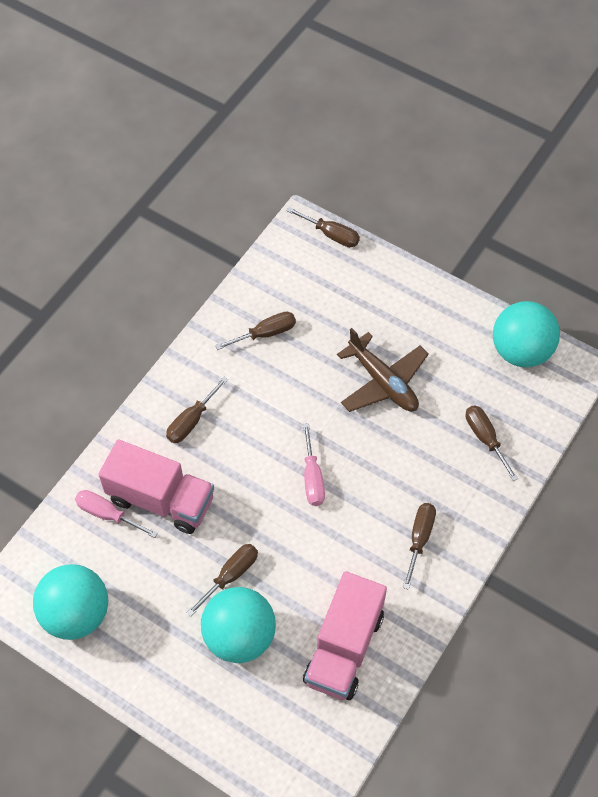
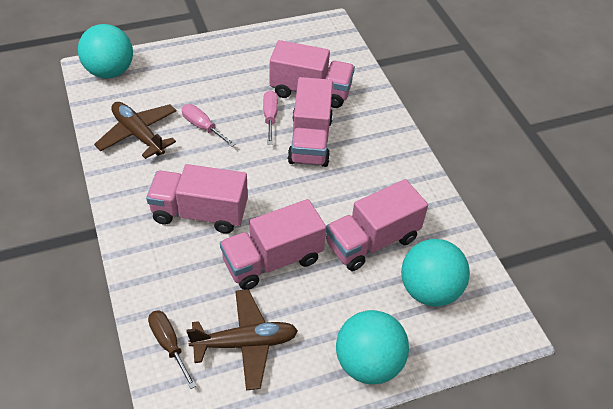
brown plane: 1 -> 2
brown screwdriver: 6 -> 1
pink truck: 2 -> 5

